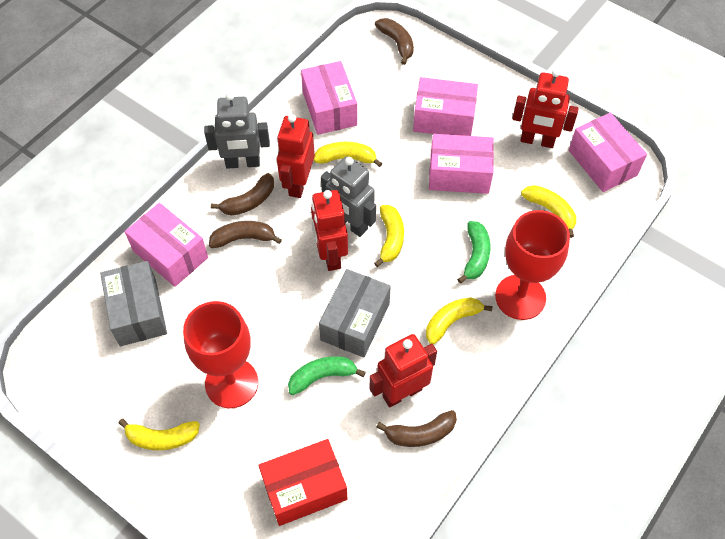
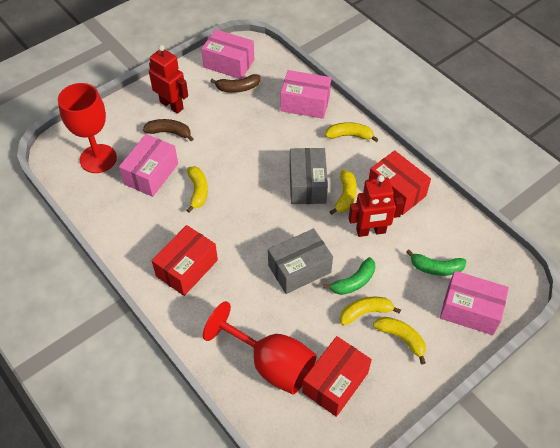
brown banana: 4 -> 2
grey robot: 2 -> 0
pink box: 5 -> 4
red box: 1 -> 3
red robot: 4 -> 2

